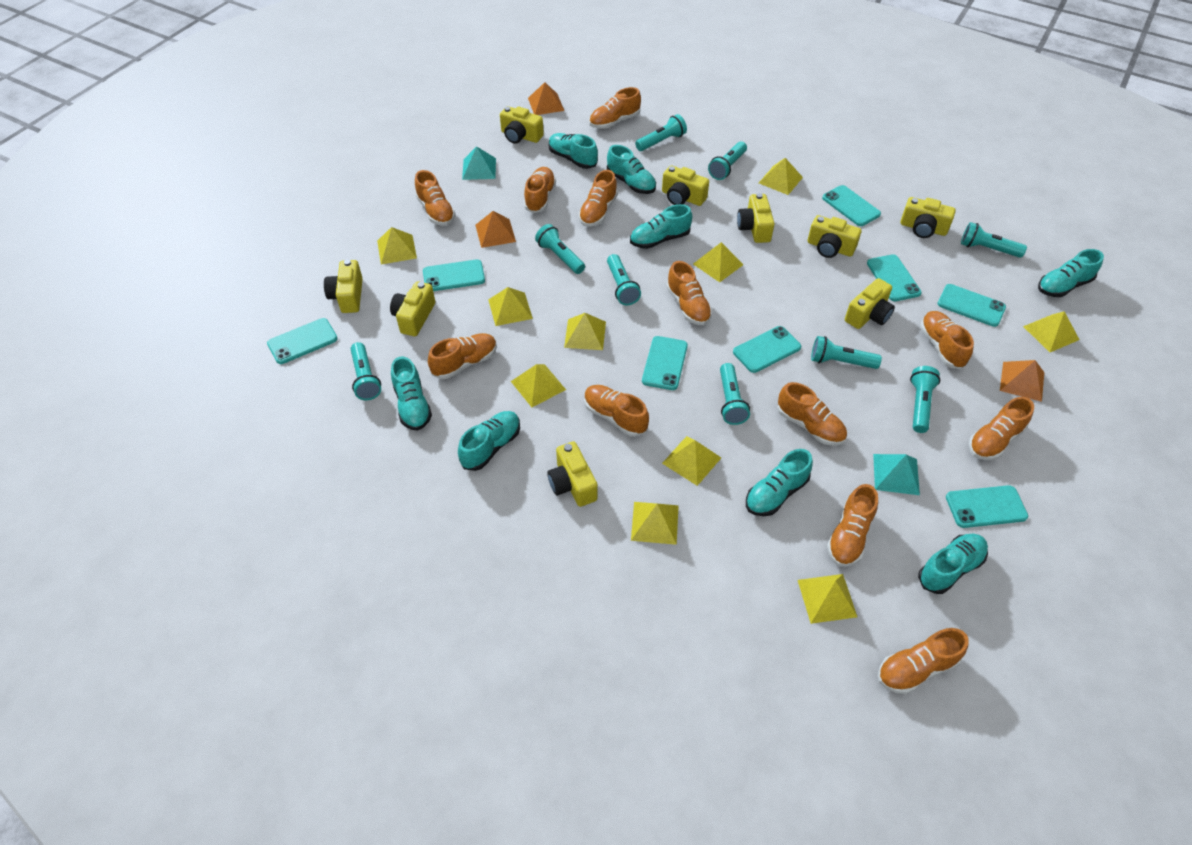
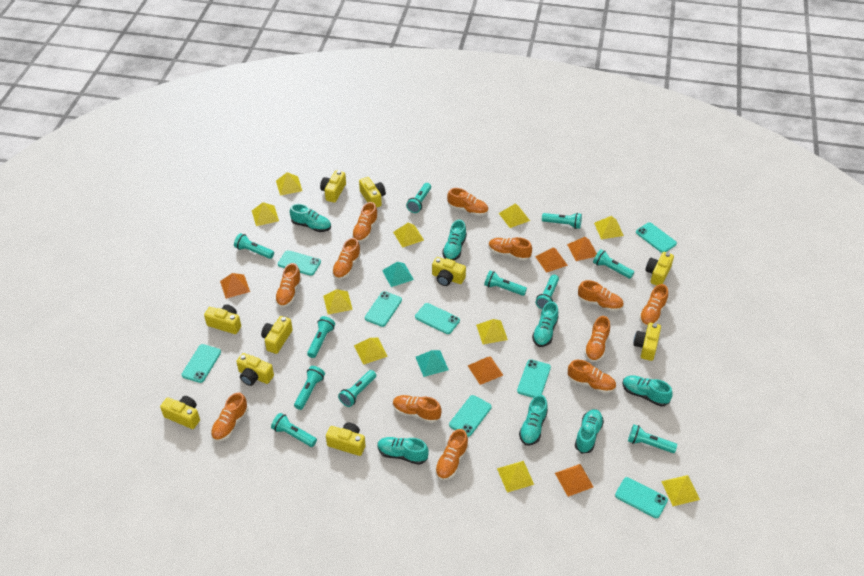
orange pyramid: 3 -> 5
turquoise flashlight: 9 -> 11
turquoise shoe: 8 -> 7
yellow camera: 9 -> 10

